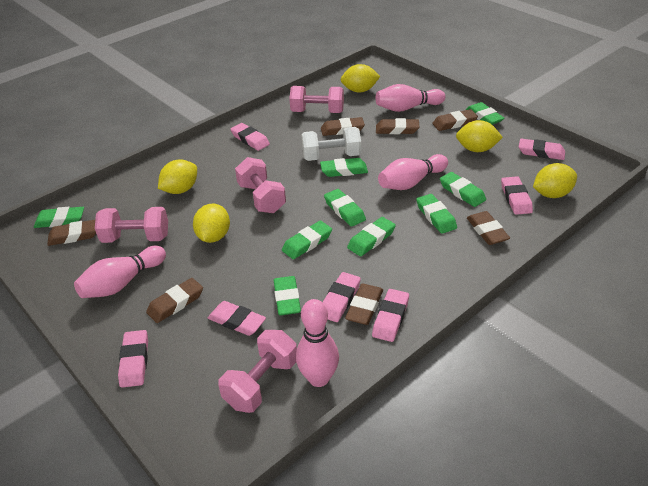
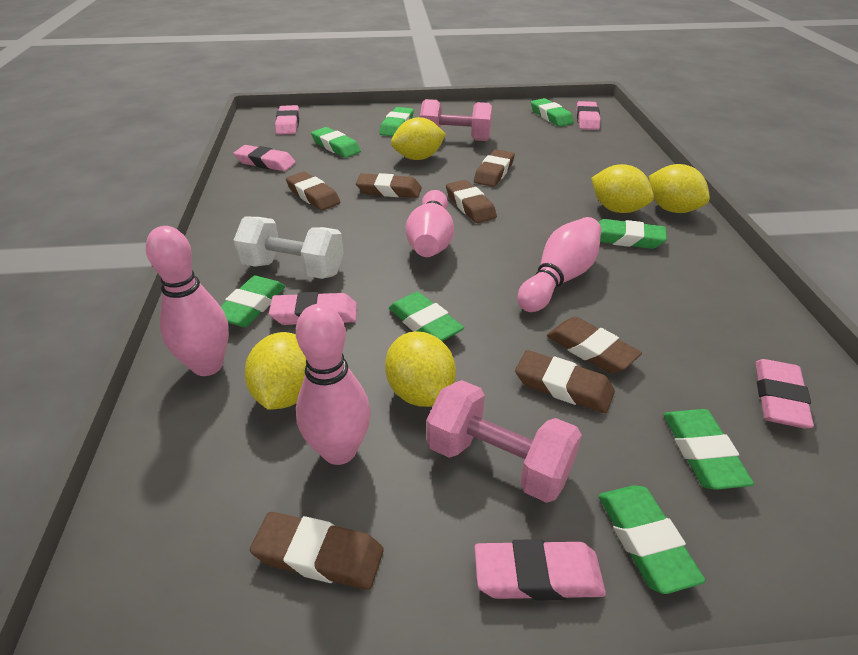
green eraser: 9 -> 8
pink dumbbell: 4 -> 2
pink eraser: 7 -> 6

